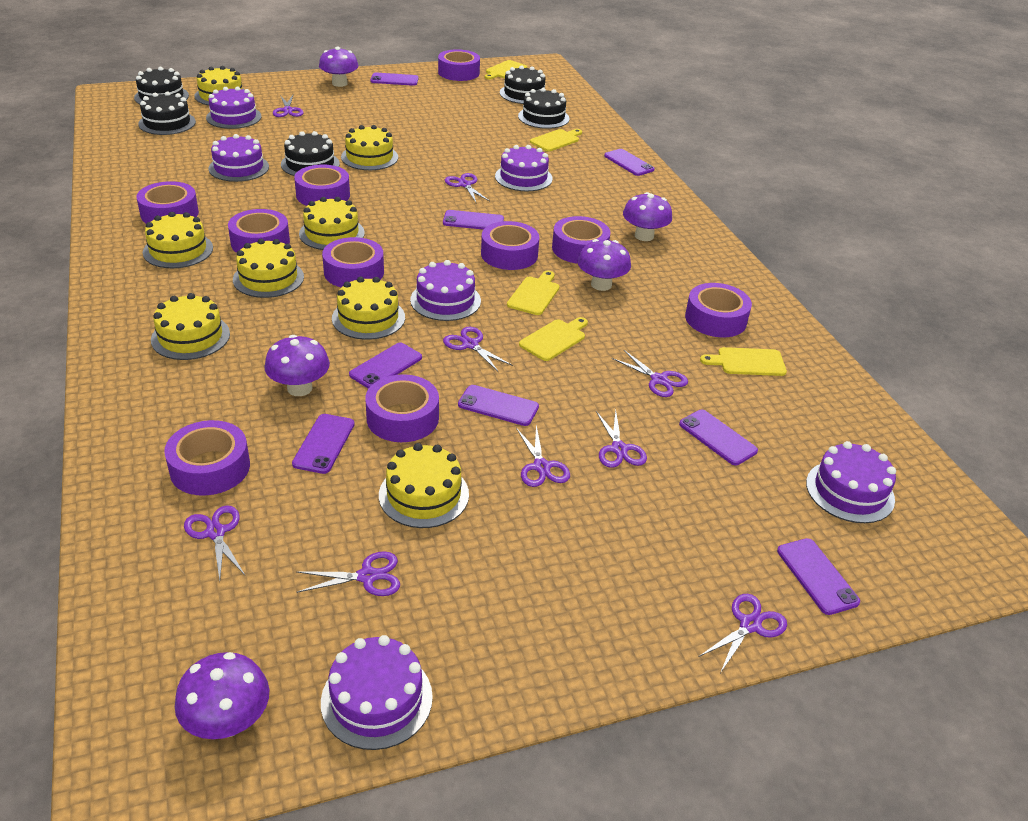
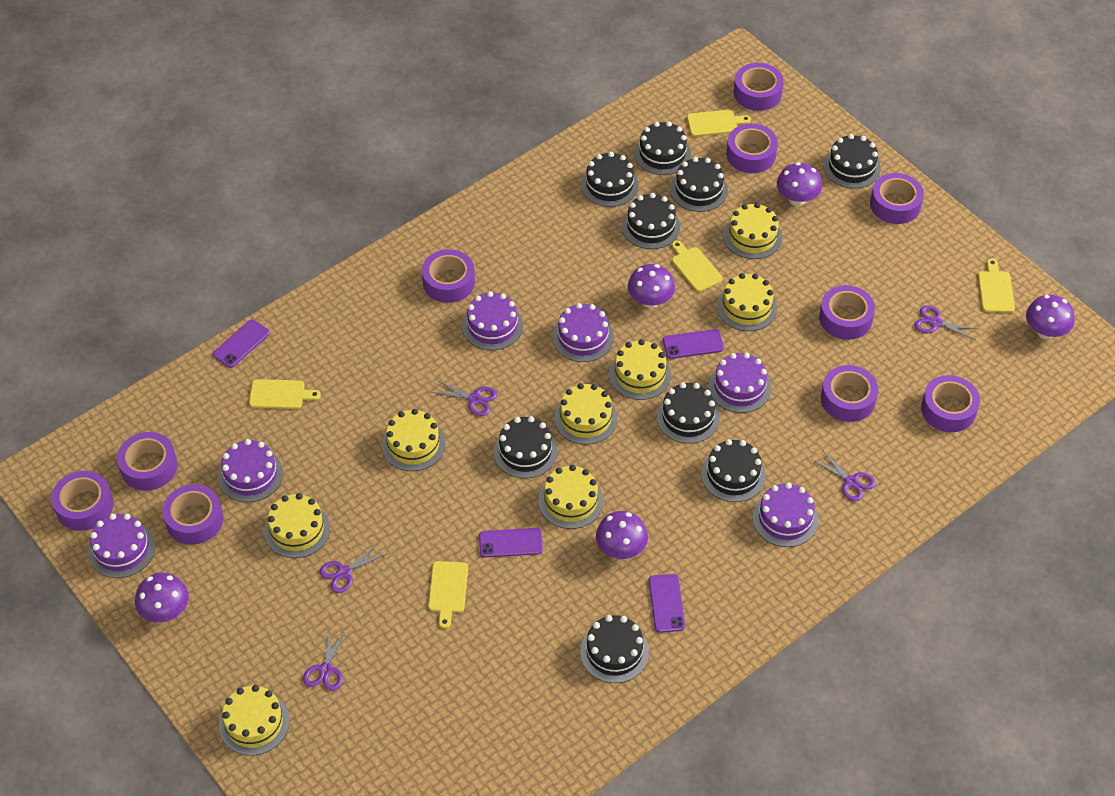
black cake: 5 -> 9
purple phone: 8 -> 4
purple scissors: 9 -> 5

